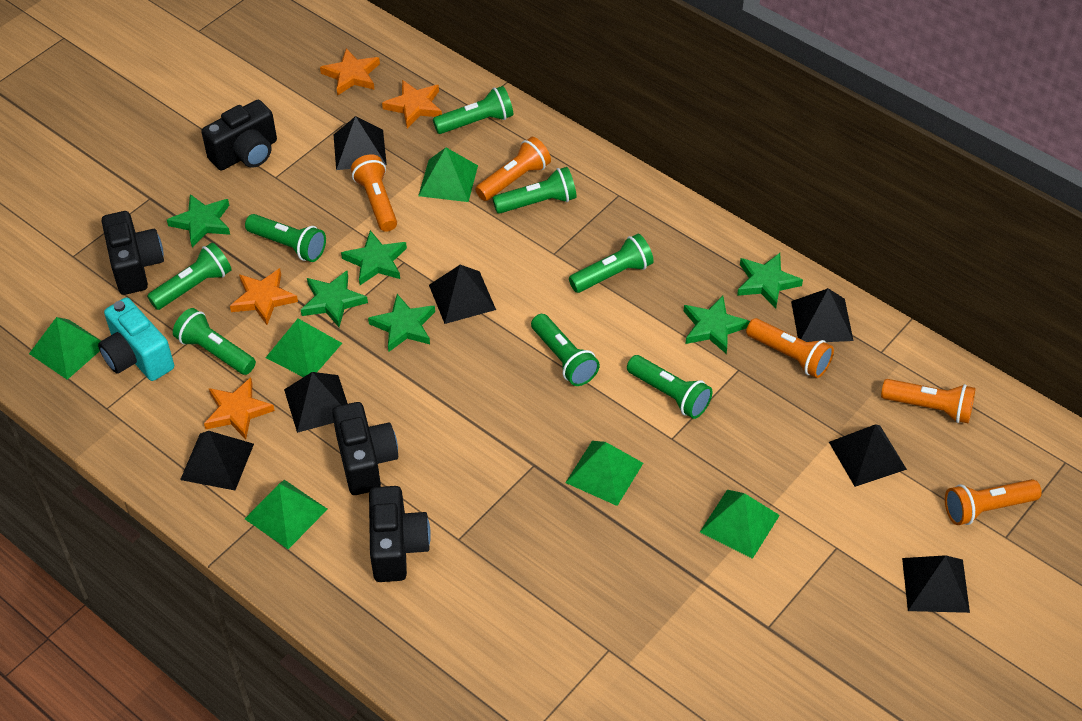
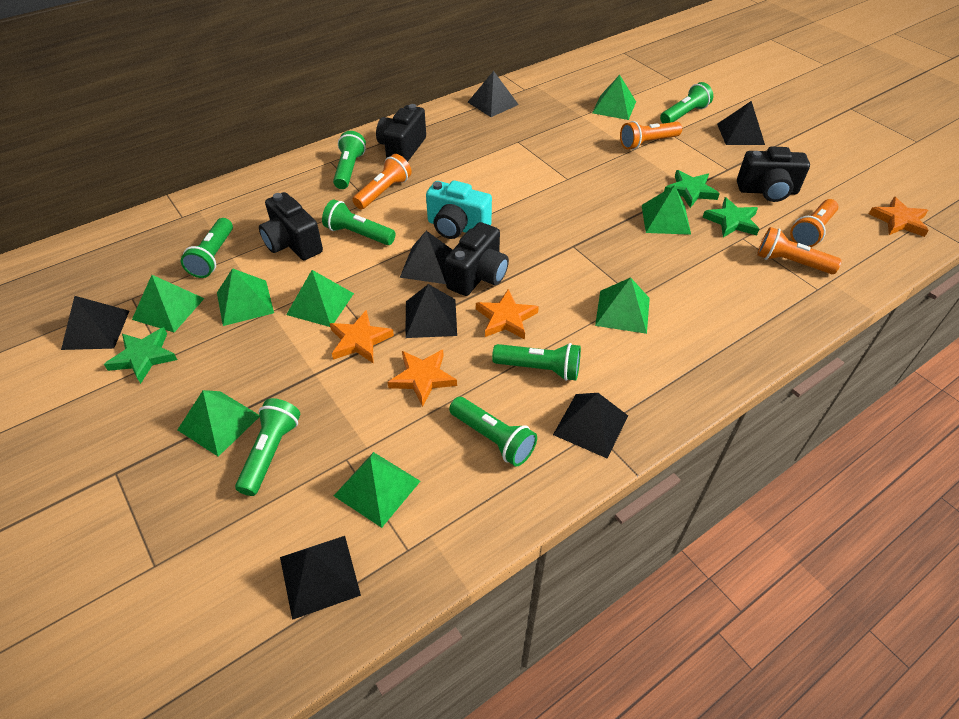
green flashlight: 8 -> 7
green pyramid: 6 -> 8
green star: 6 -> 3
orange flashlight: 5 -> 4

